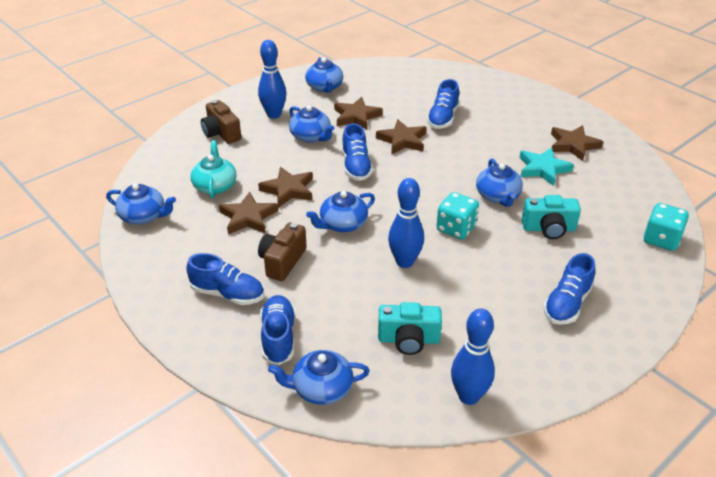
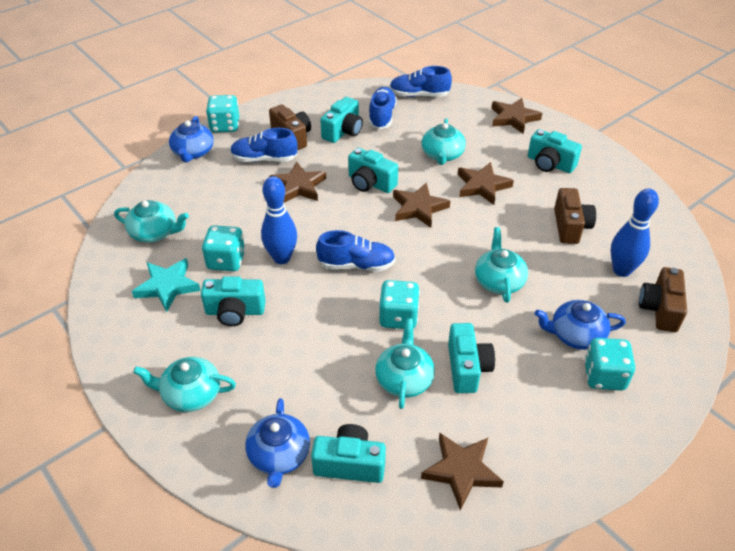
blue bowling pin: 3 -> 2
blue shoe: 5 -> 4
blue teapot: 6 -> 3
brown camera: 2 -> 3
turquoise camera: 2 -> 6
turquoise dice: 2 -> 4
turquoise teapot: 1 -> 5

